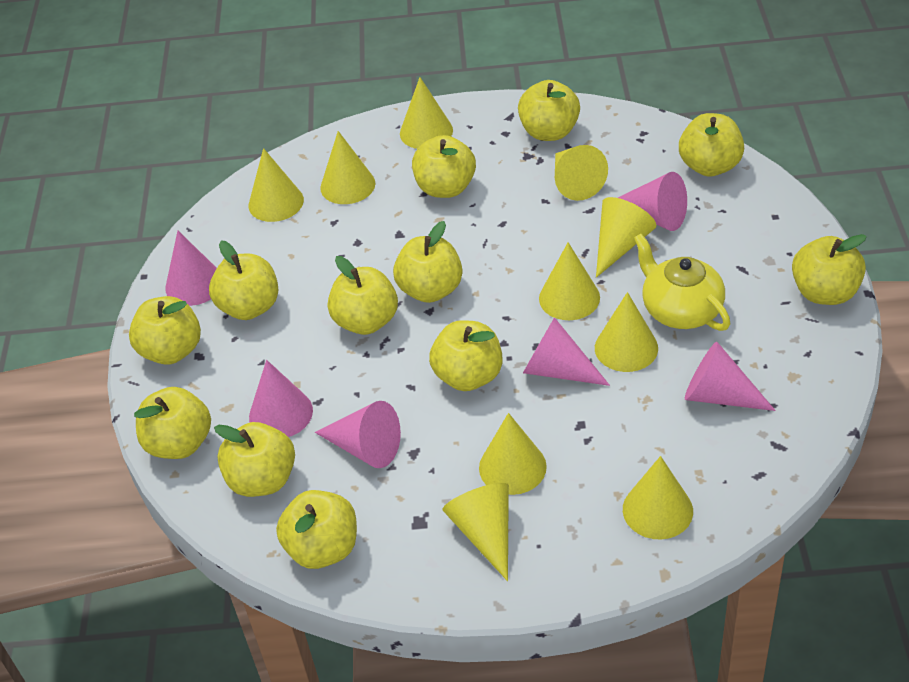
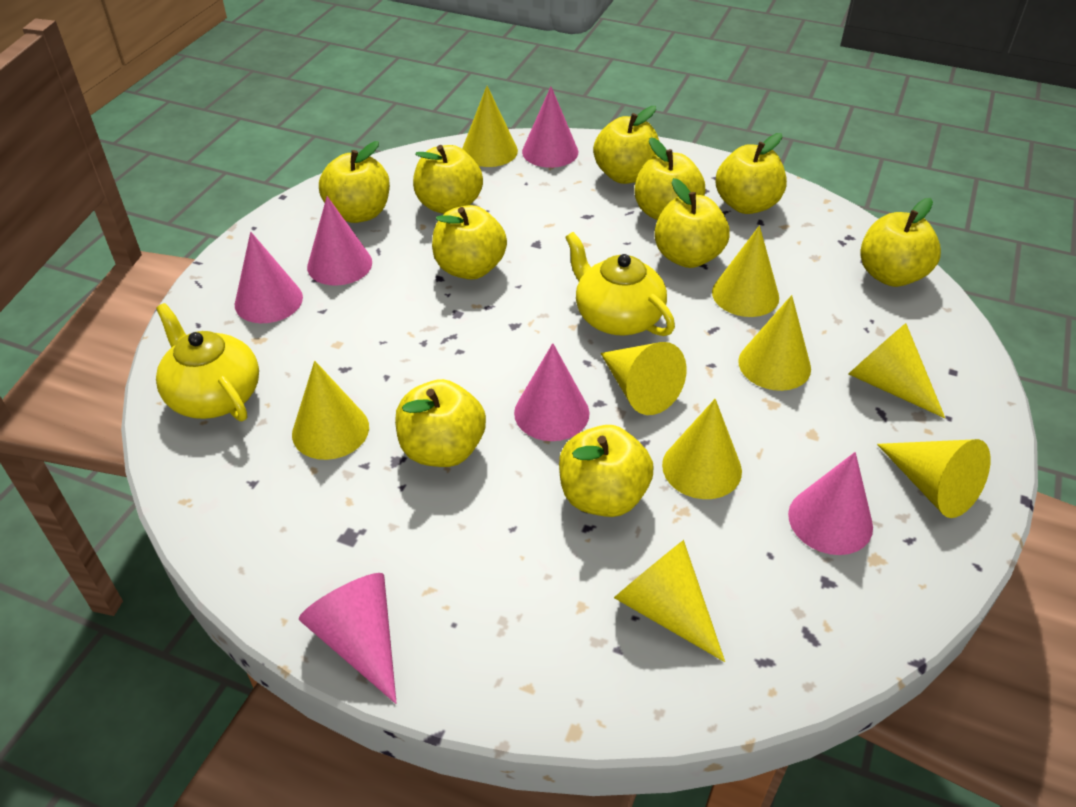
yellow apple: 12 -> 10
yellow cone: 10 -> 9
yellow teapot: 1 -> 2

